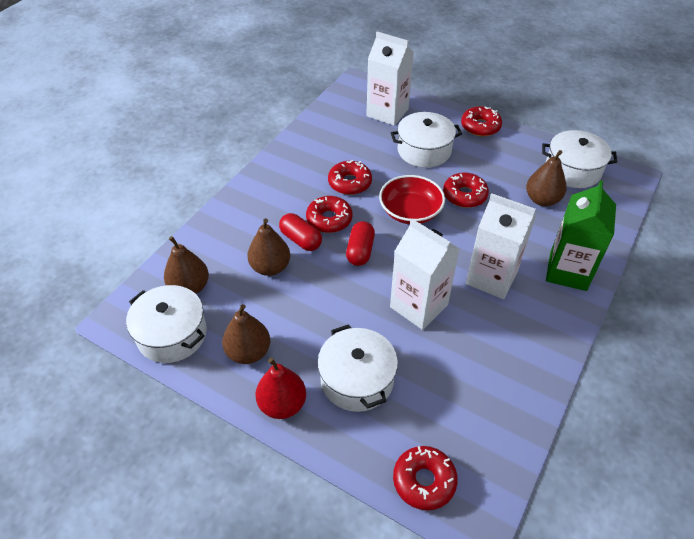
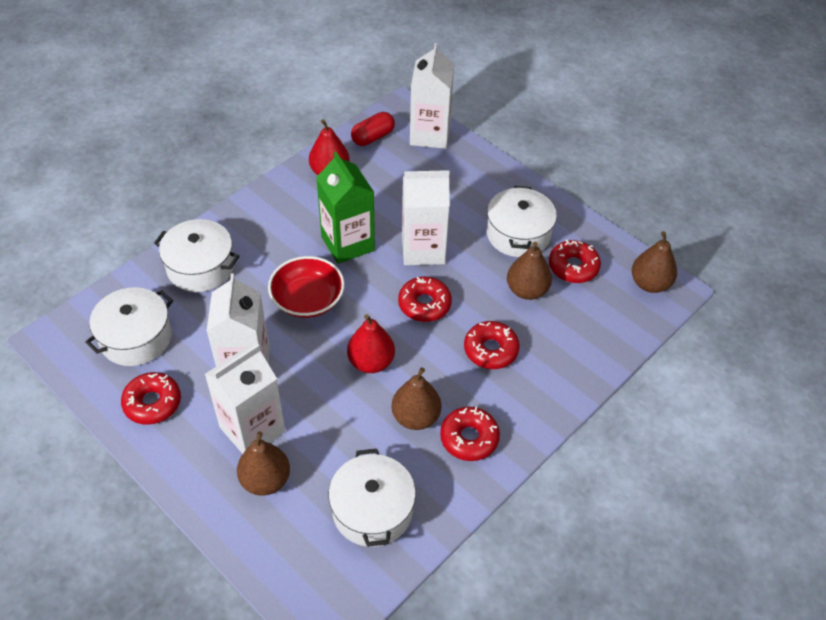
red capsule: 2 -> 1
red pear: 1 -> 2
white carton: 3 -> 4

